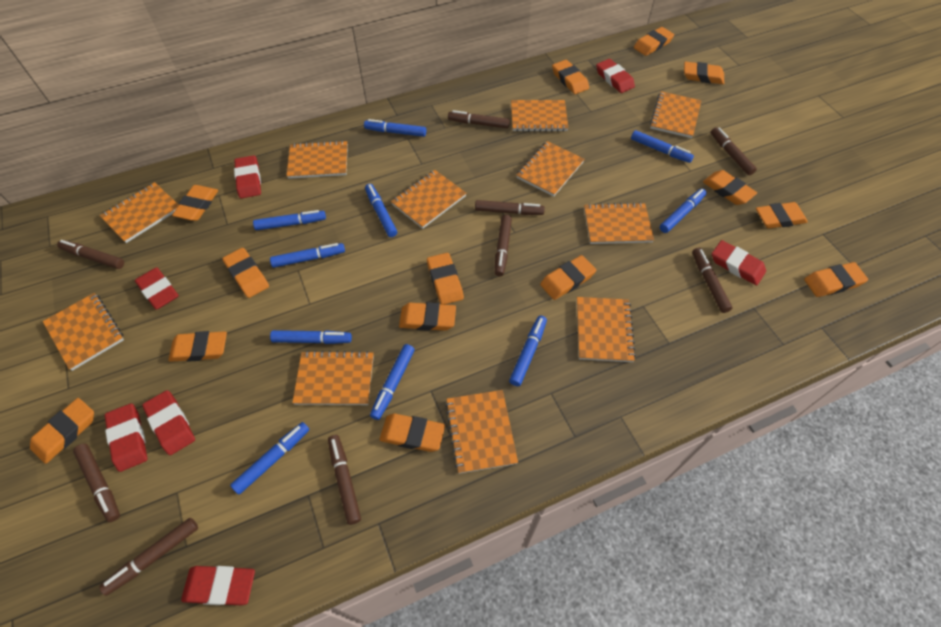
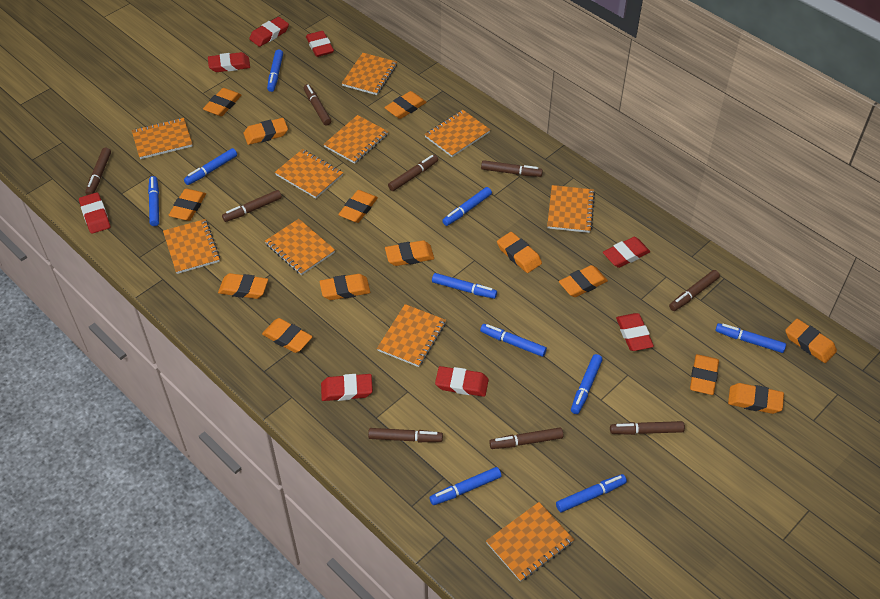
orange notebook: 11 -> 10
red eraser: 7 -> 8

